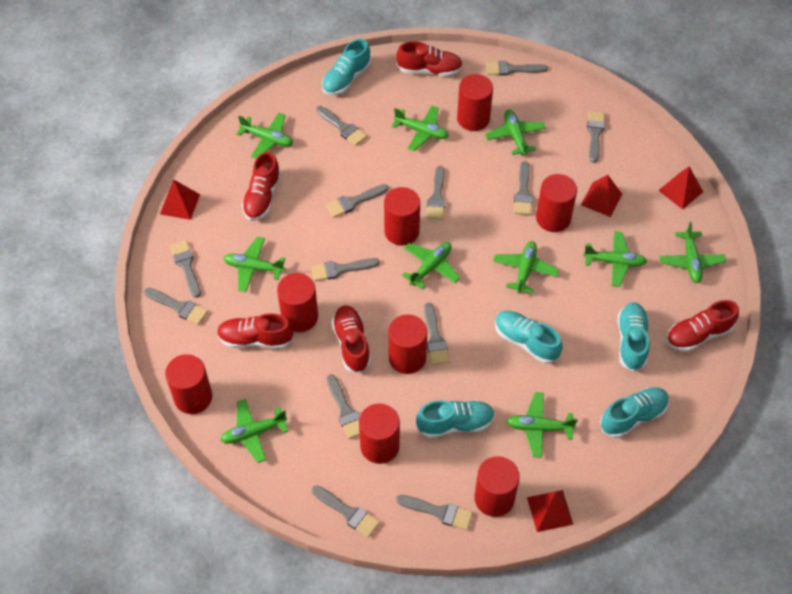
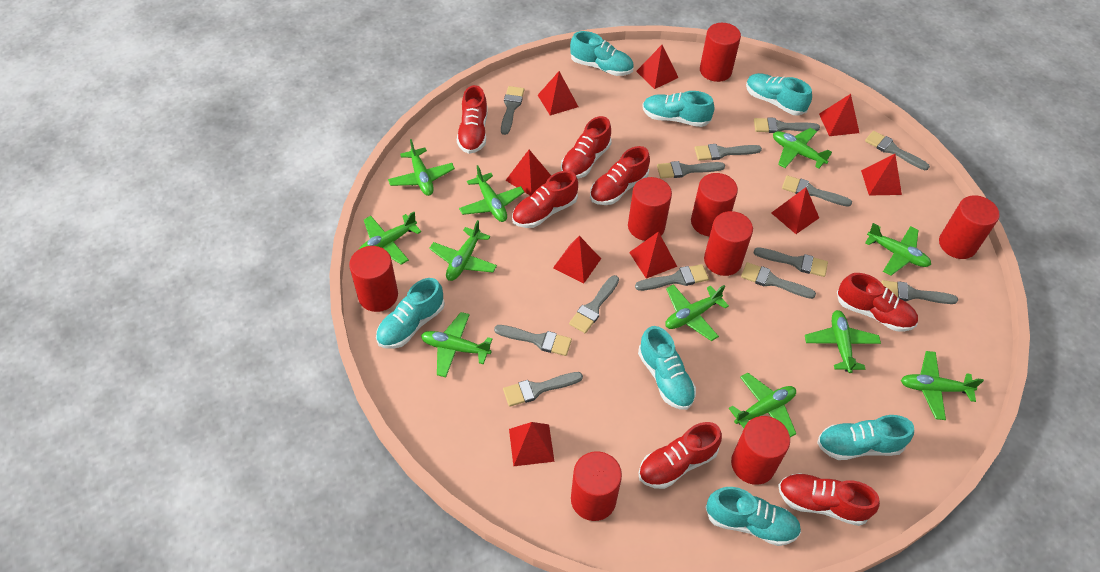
green plane: 10 -> 11
red pyramid: 4 -> 9
red shoe: 5 -> 7
turquoise shoe: 5 -> 7

